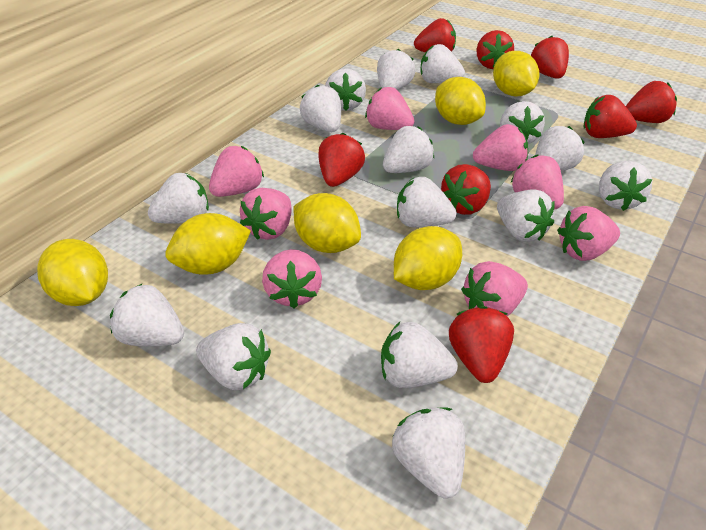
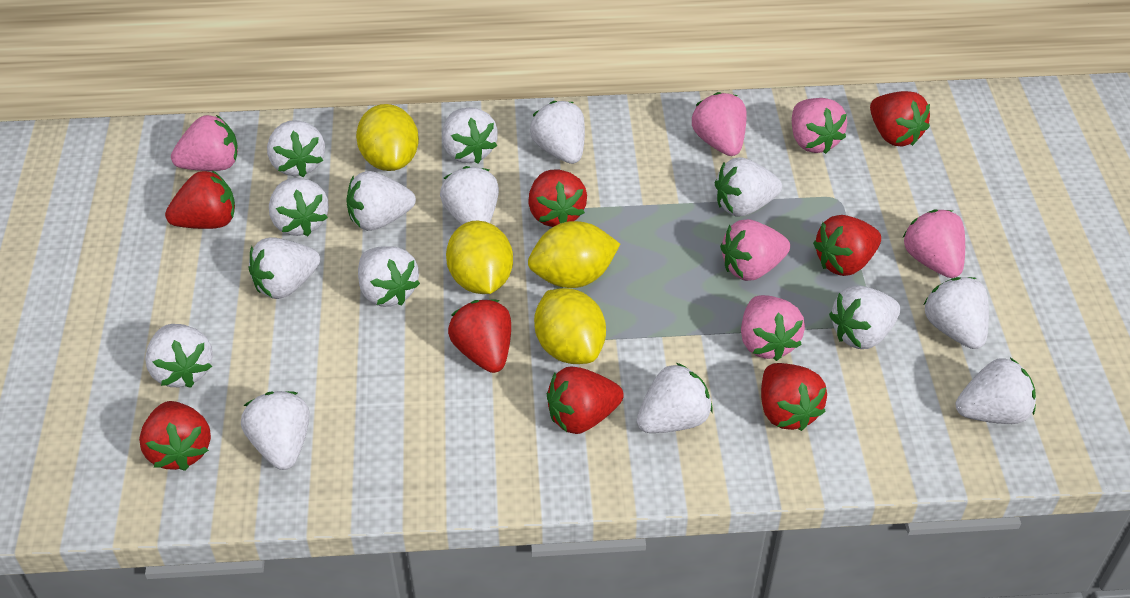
pink strawberry: 8 -> 6
yellow lemon: 6 -> 4

